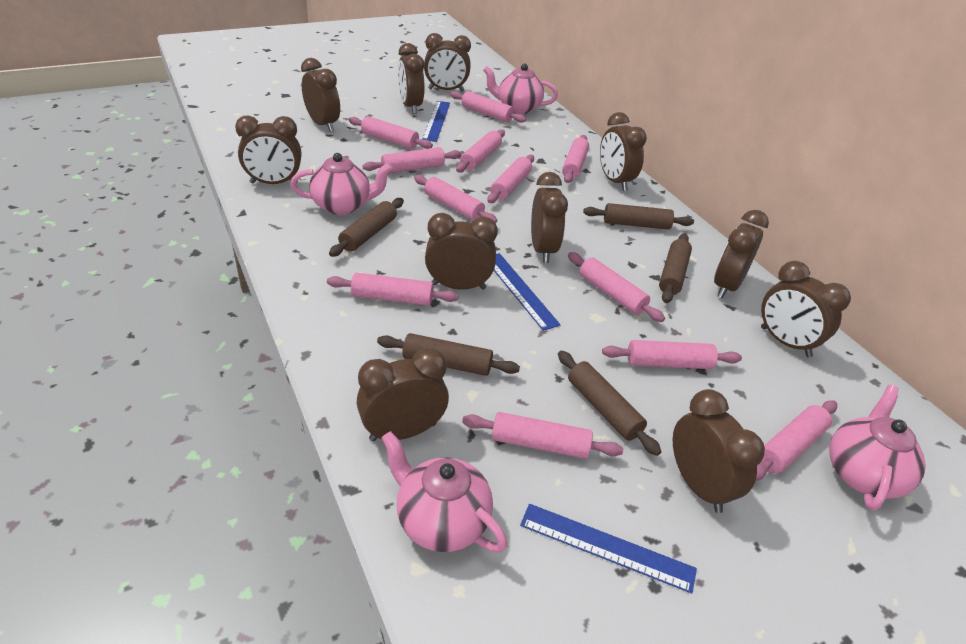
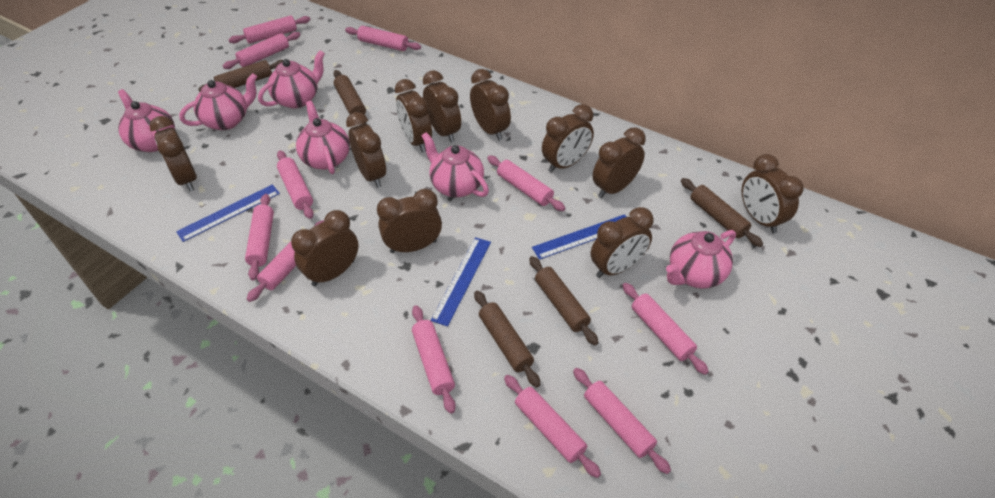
pink rolling pin: 12 -> 11
pink teapot: 4 -> 6

